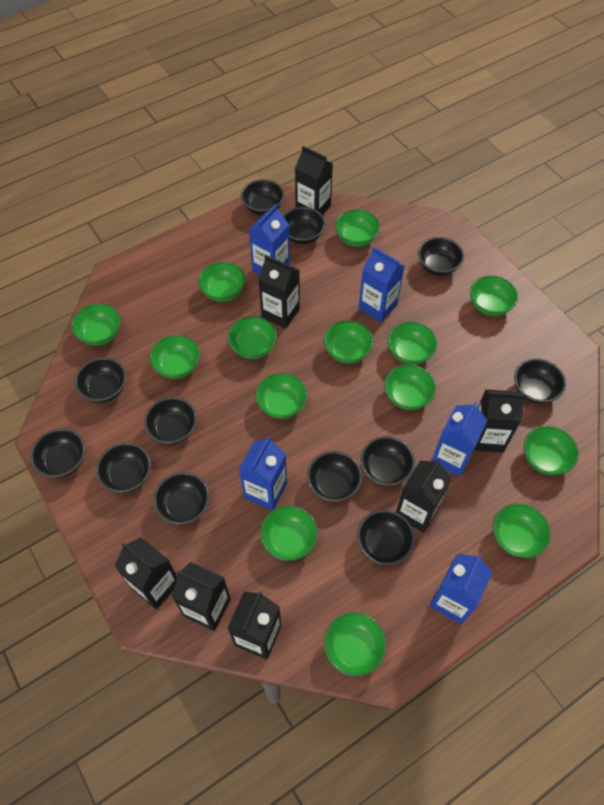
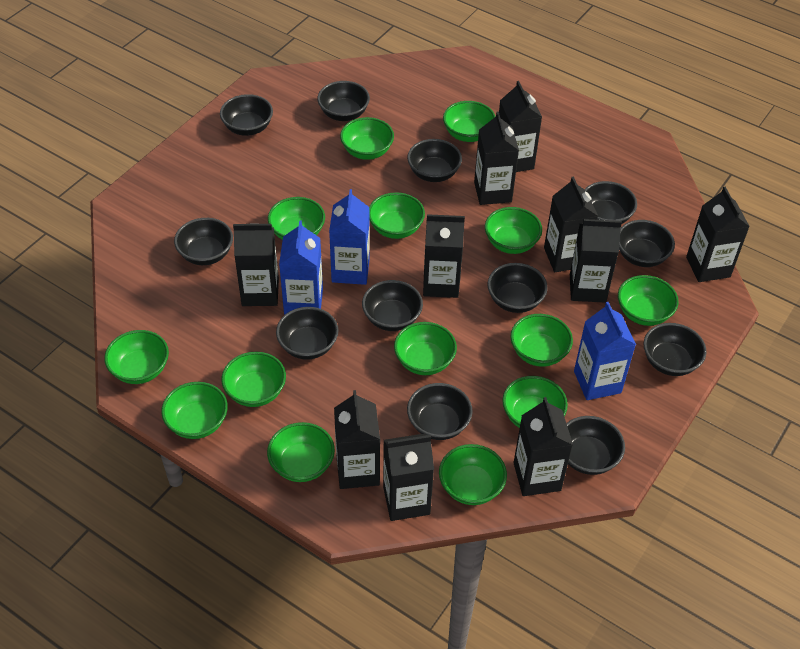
black carton: 7 -> 10
blue carton: 5 -> 3

